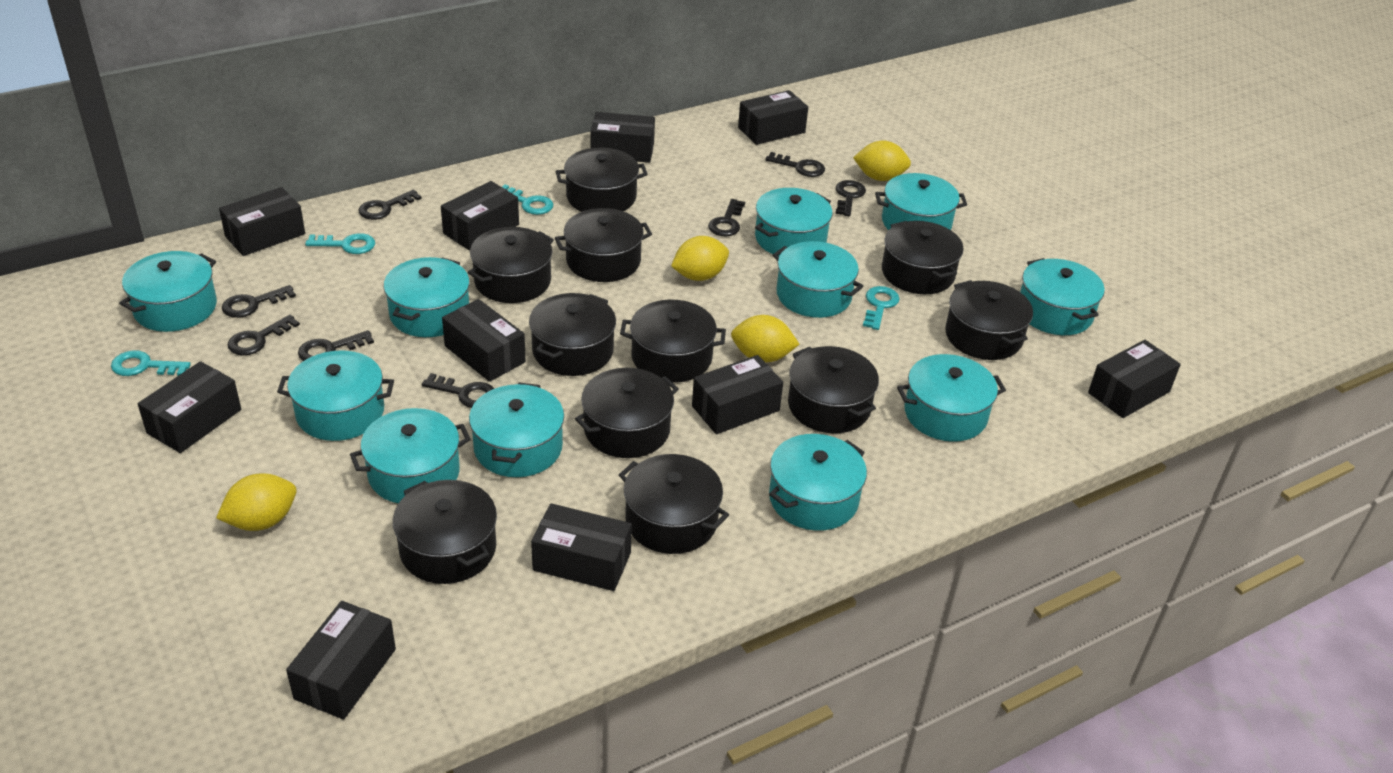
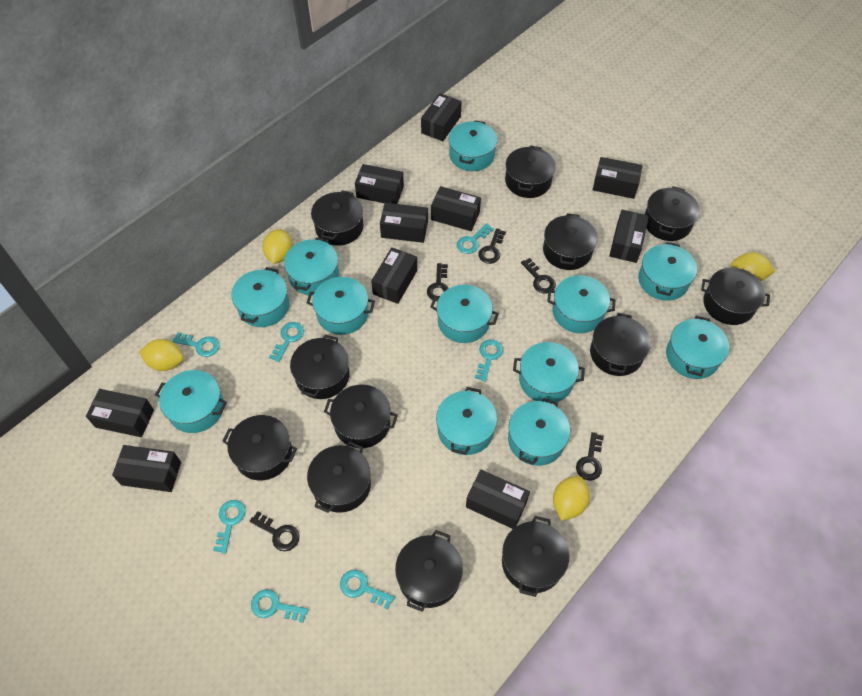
black key: 8 -> 5
black pot: 11 -> 12
turquoise key: 4 -> 7
turquoise pot: 11 -> 12

